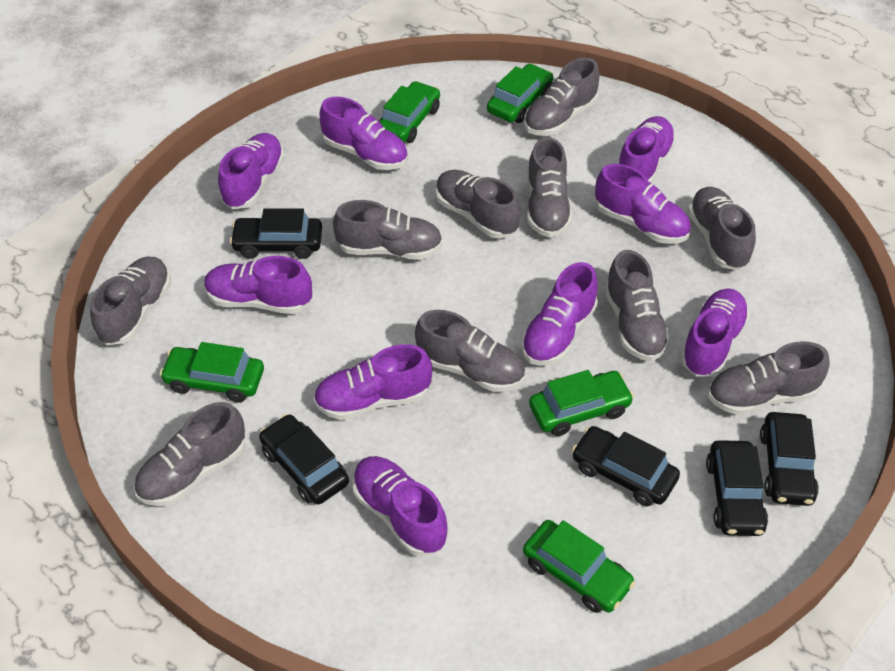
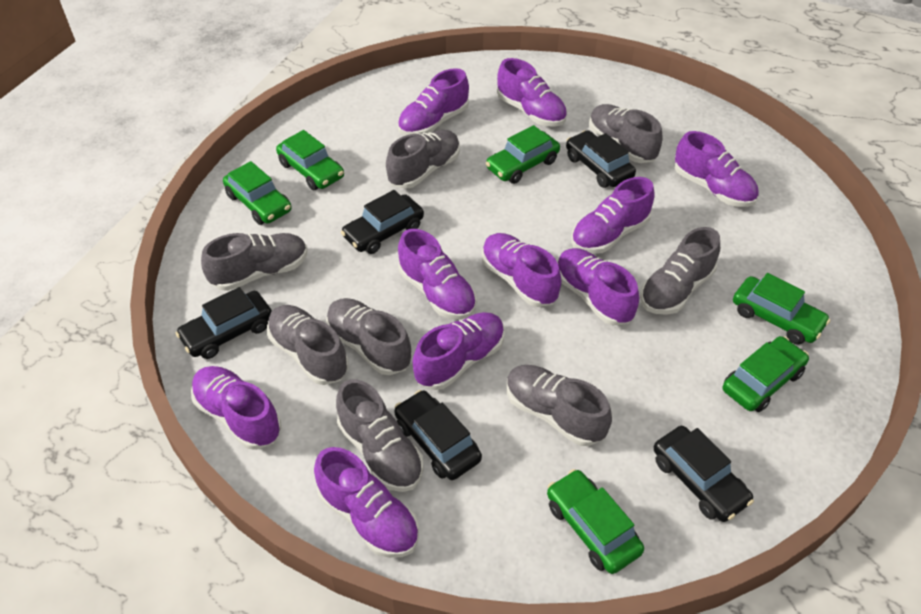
green car: 5 -> 6
grey shoe: 10 -> 8
purple shoe: 9 -> 10

